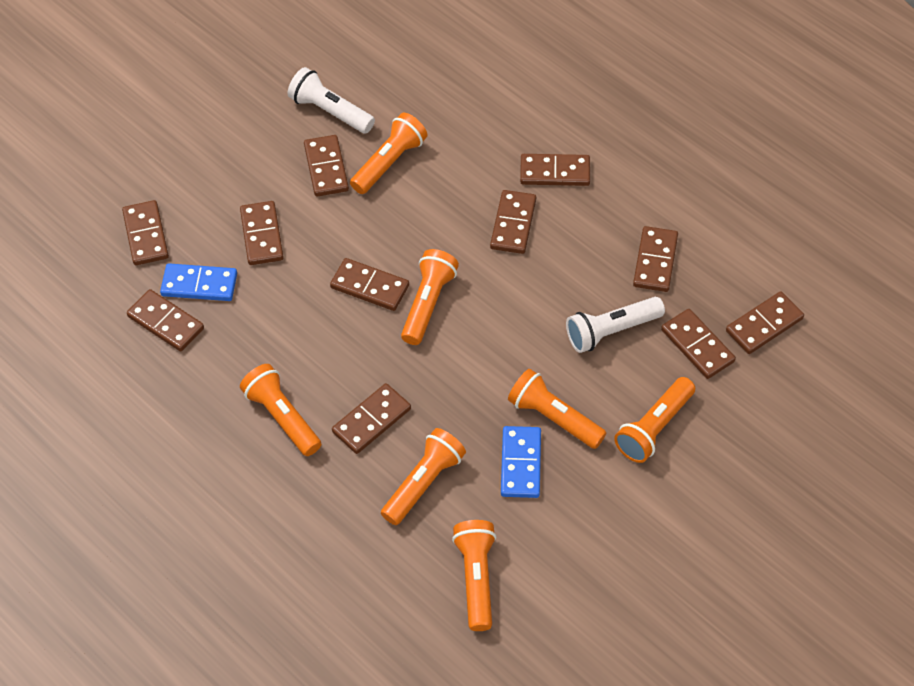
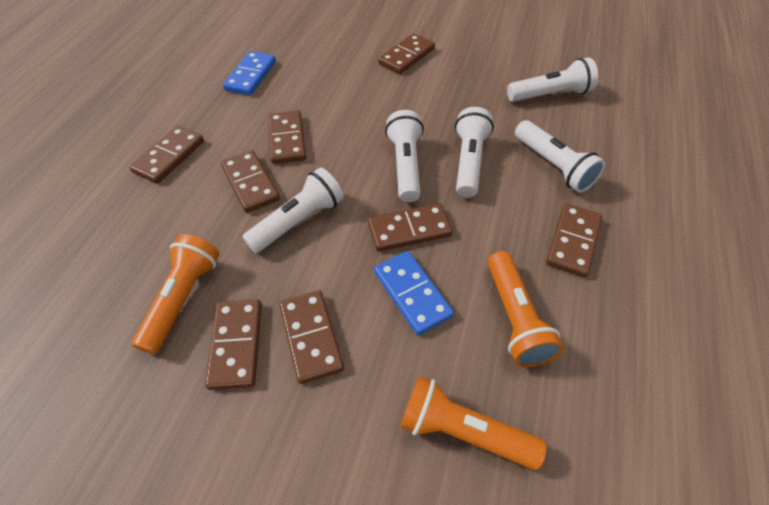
brown domino: 11 -> 8
orange flashlight: 7 -> 3
white flashlight: 2 -> 5

